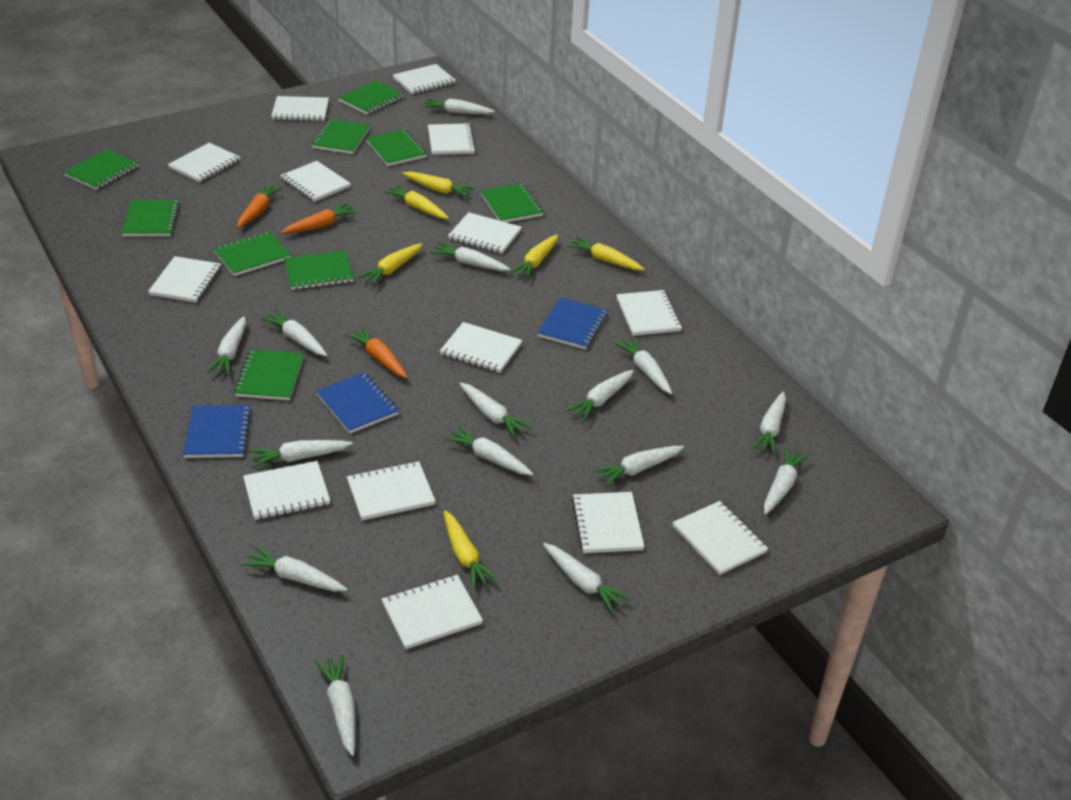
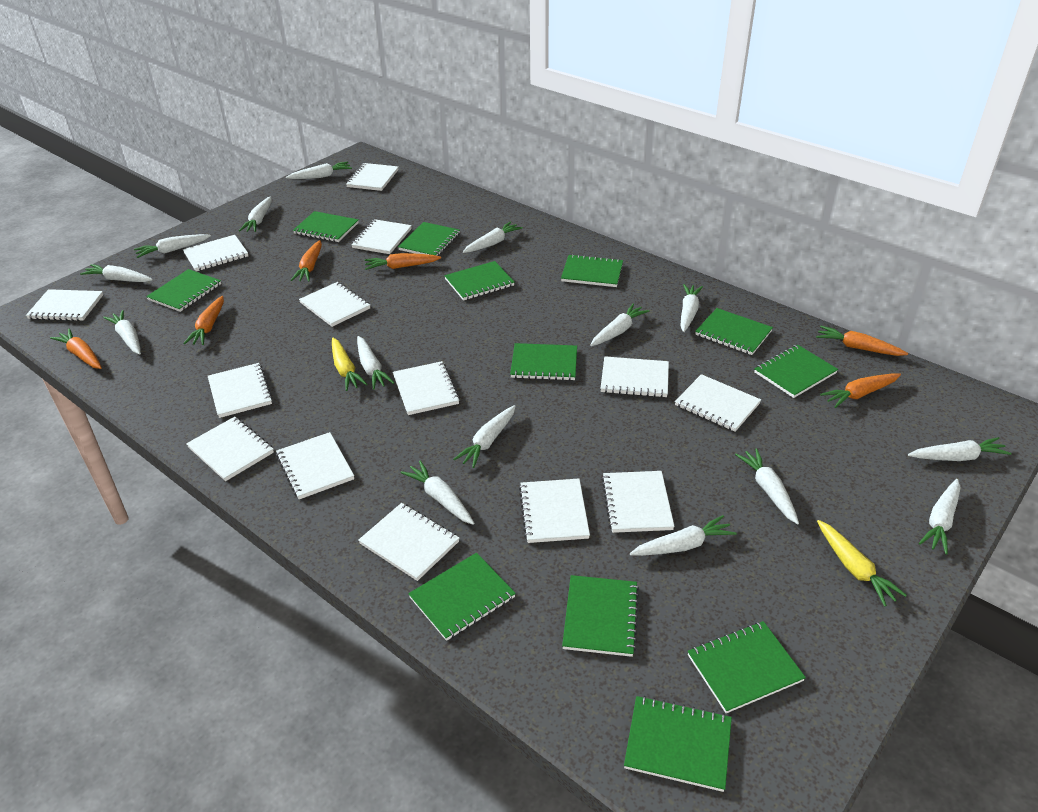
blue notebook: 3 -> 0
green notebook: 9 -> 12
orange carrot: 3 -> 6
yellow carrot: 6 -> 2

